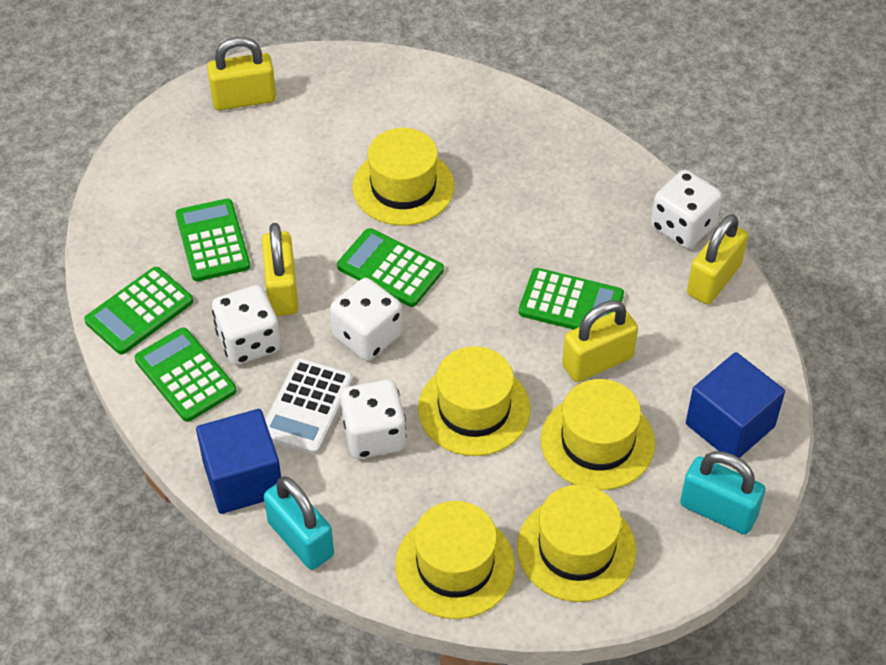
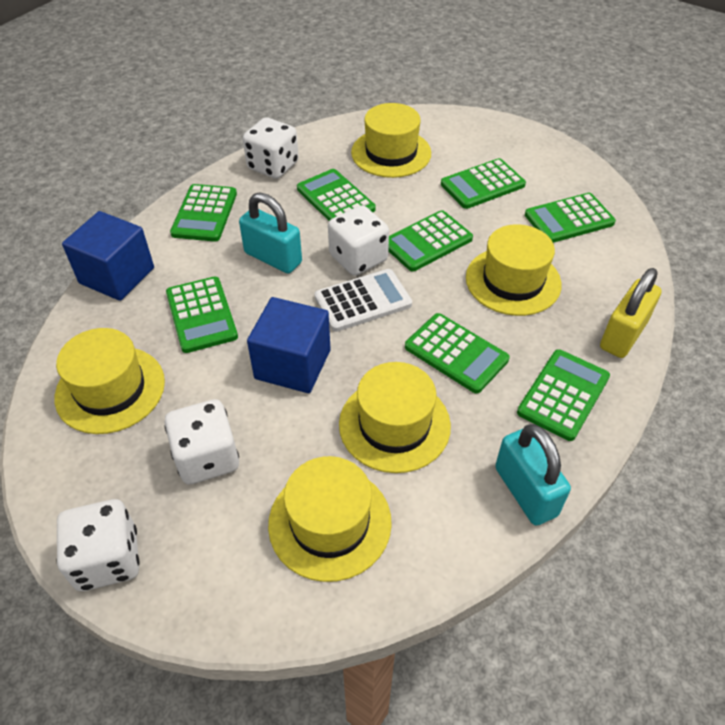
green calculator: 5 -> 8
yellow padlock: 4 -> 1

